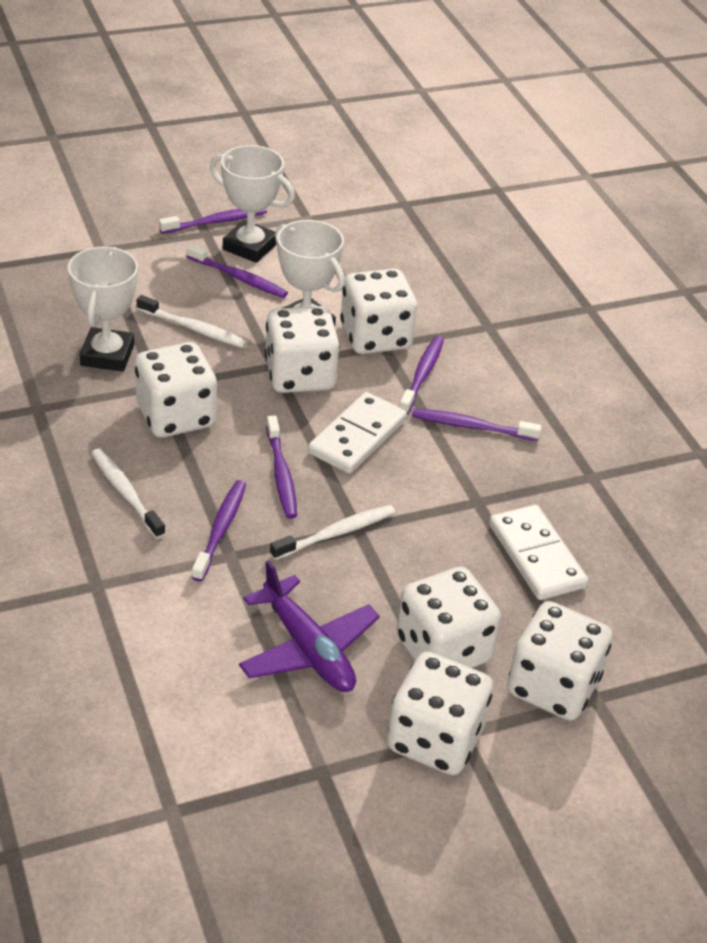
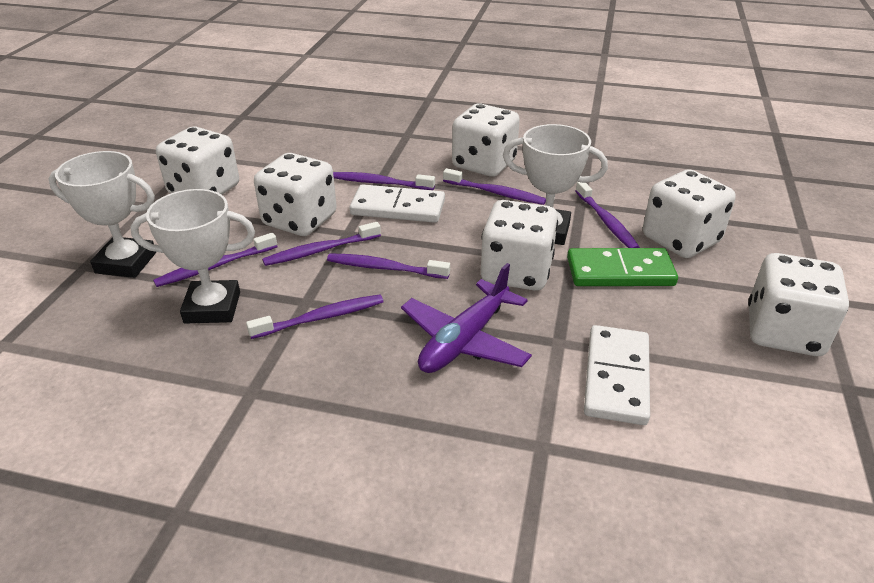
green domino: 0 -> 1
purple toothbrush: 6 -> 7
white toothbrush: 3 -> 0

